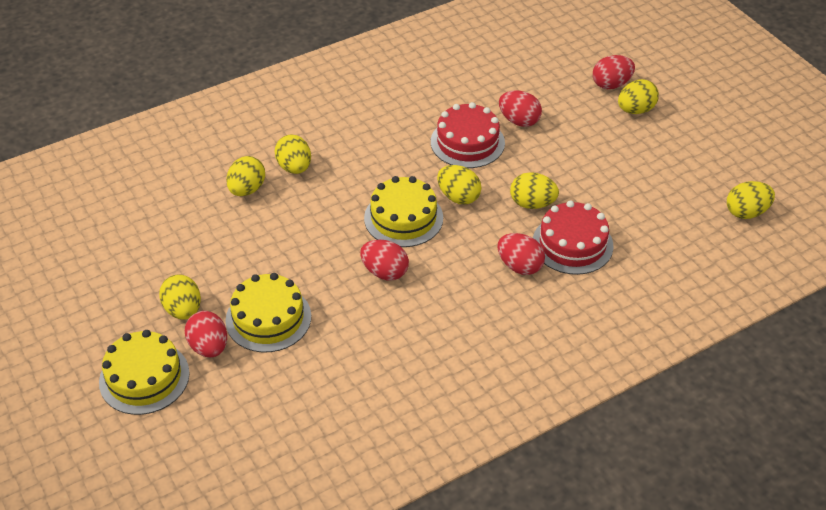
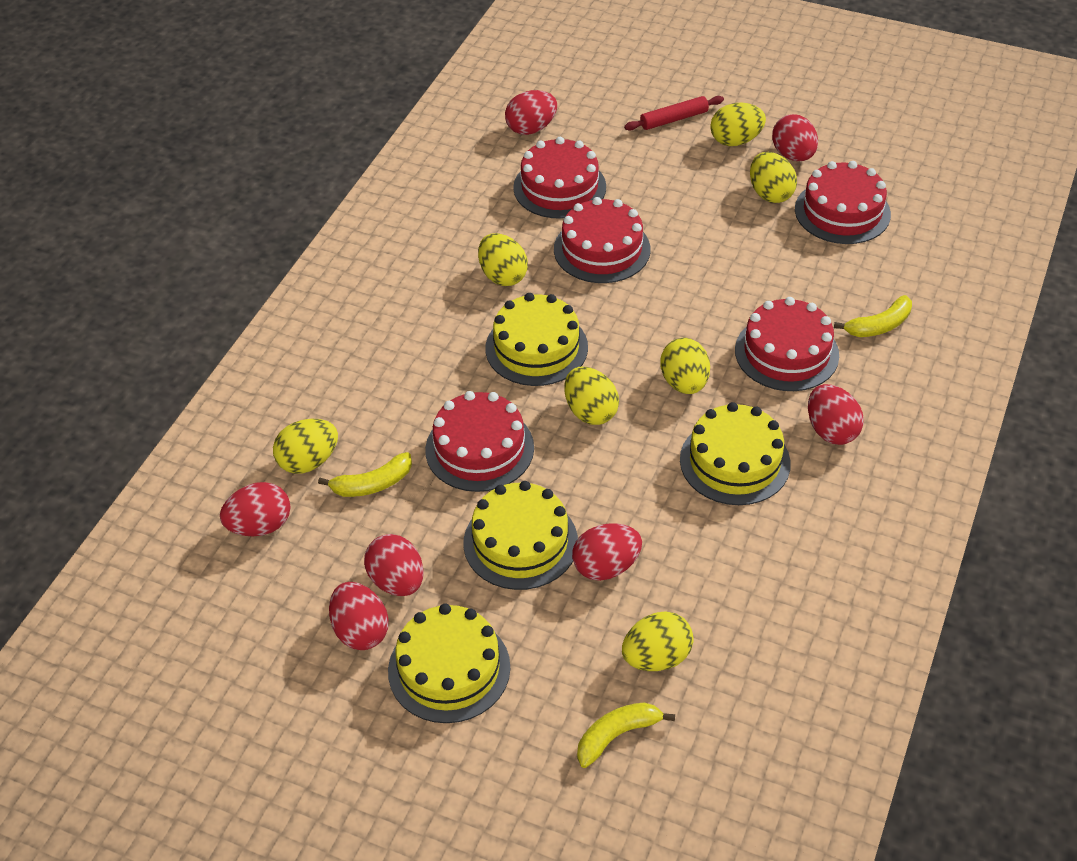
red cake: 2 -> 5
red egg: 5 -> 7
red rolling pin: 0 -> 1
yellow banana: 0 -> 3
yellow cake: 3 -> 4

